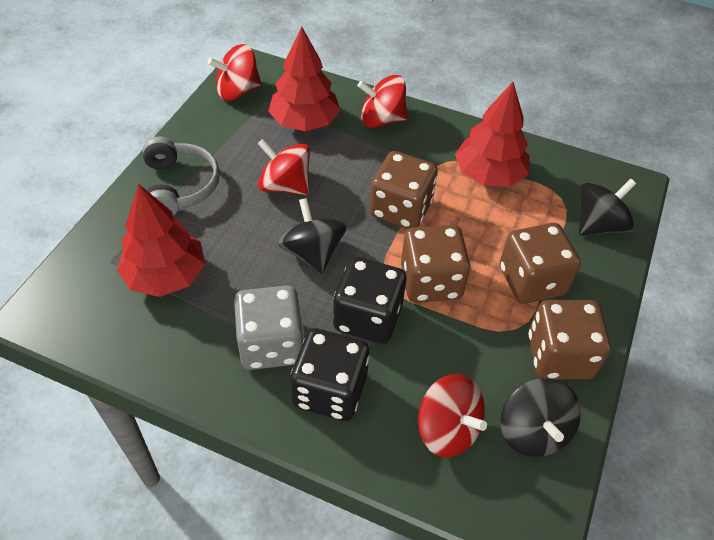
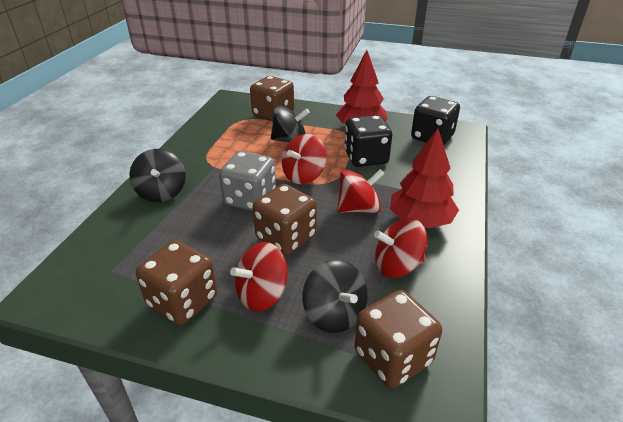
grey headphones: 1 -> 0
red tree: 3 -> 2

